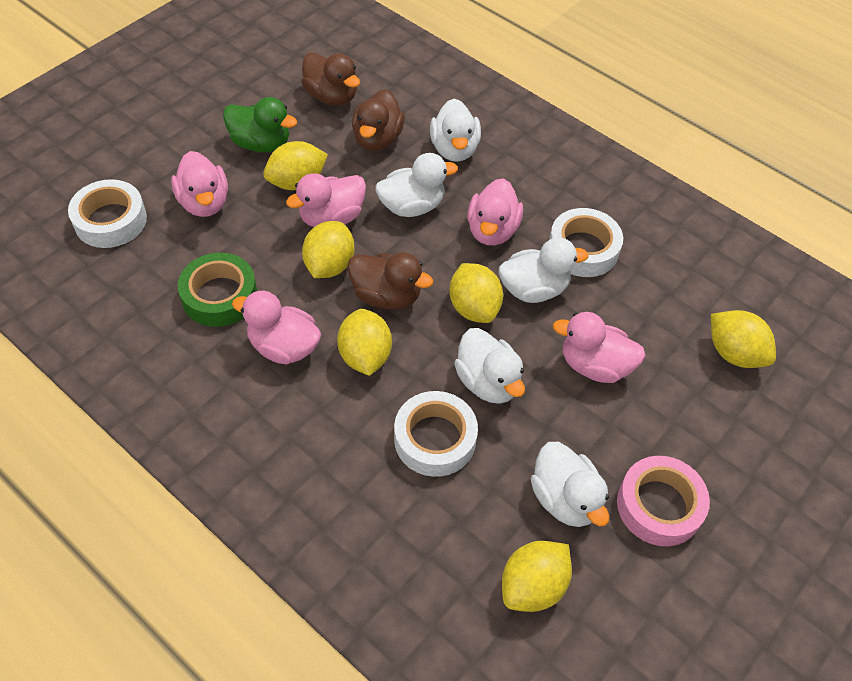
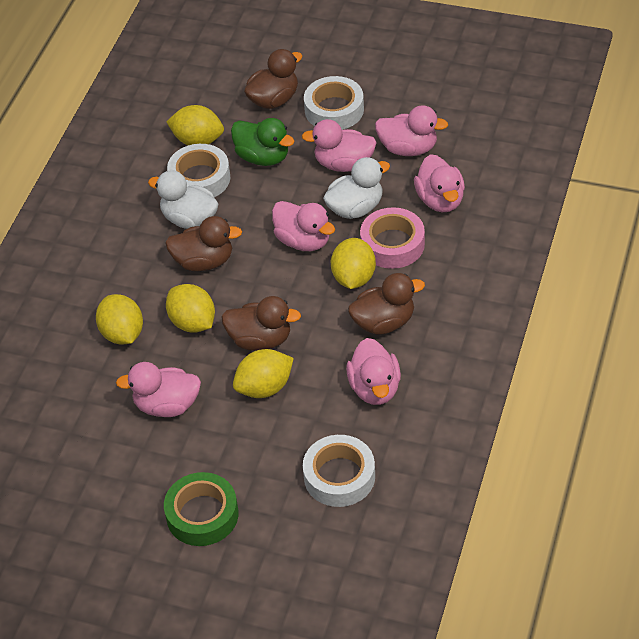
brown duck: 3 -> 4
pink duck: 5 -> 6
white duck: 5 -> 2
yellow lemon: 6 -> 5

